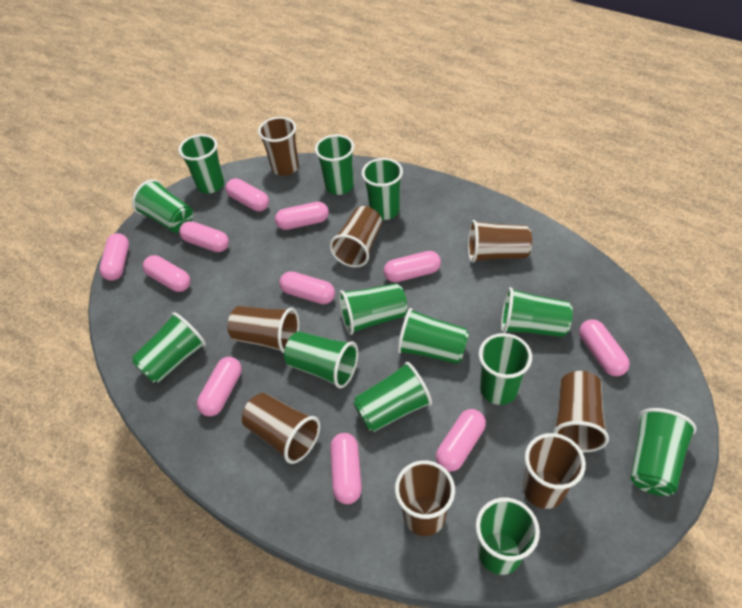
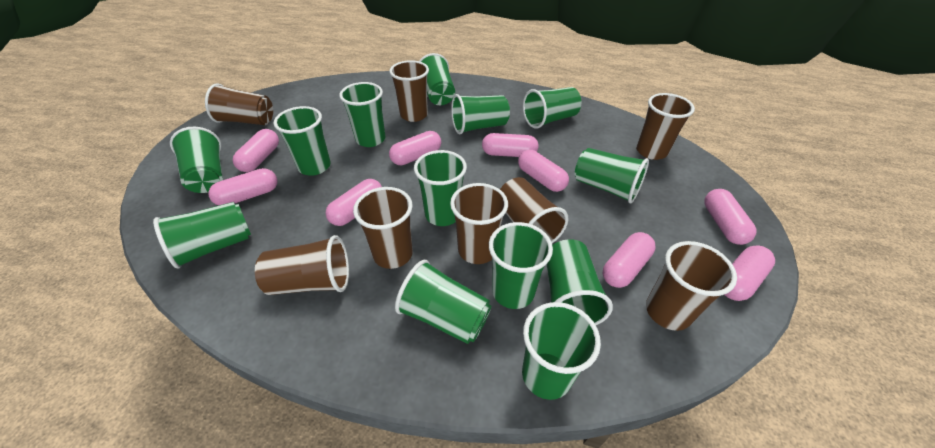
pink capsule: 11 -> 9

